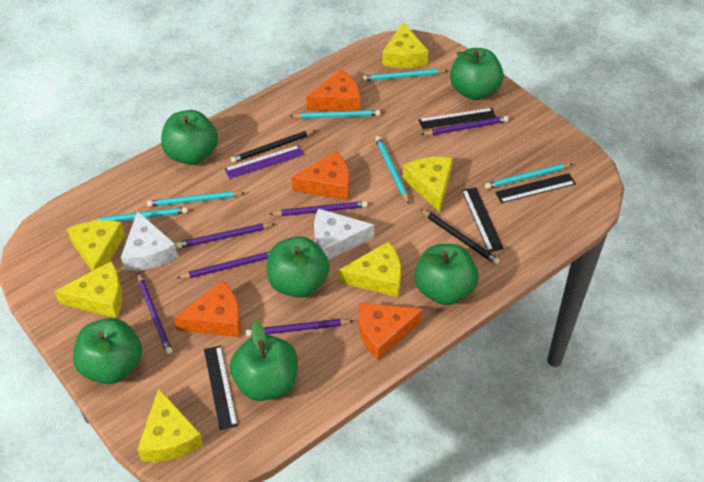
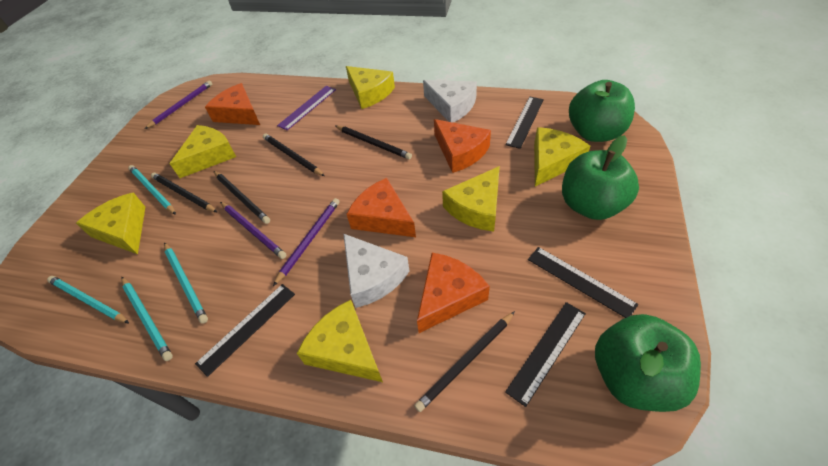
black pencil: 2 -> 5
green apple: 6 -> 3
purple pencil: 6 -> 3
turquoise pencil: 6 -> 4

